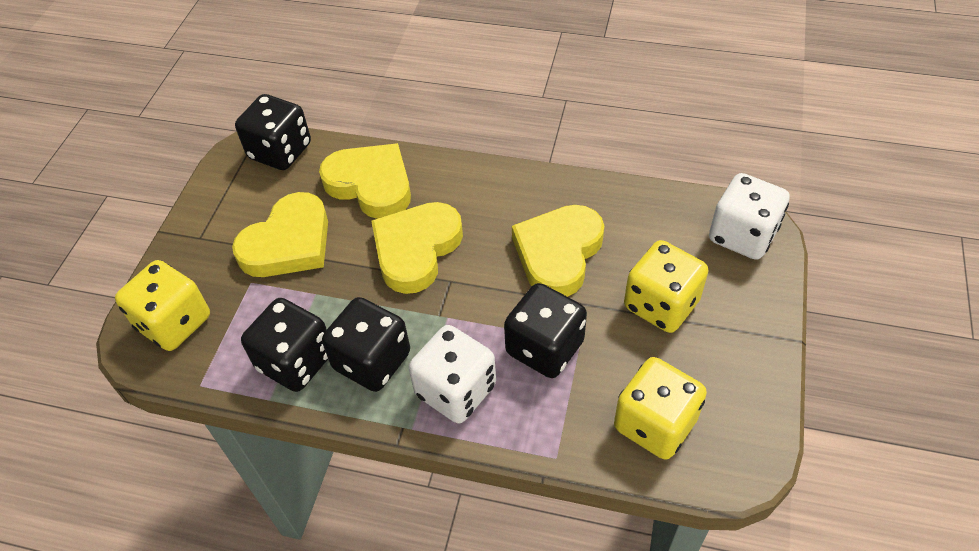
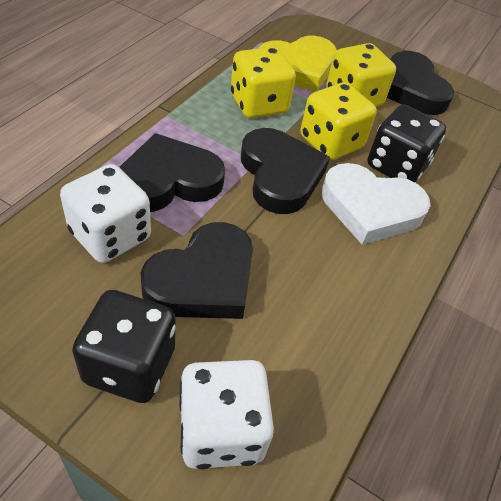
black dice: 4 -> 2
black heart: 0 -> 4
white heart: 0 -> 1
yellow heart: 4 -> 1

